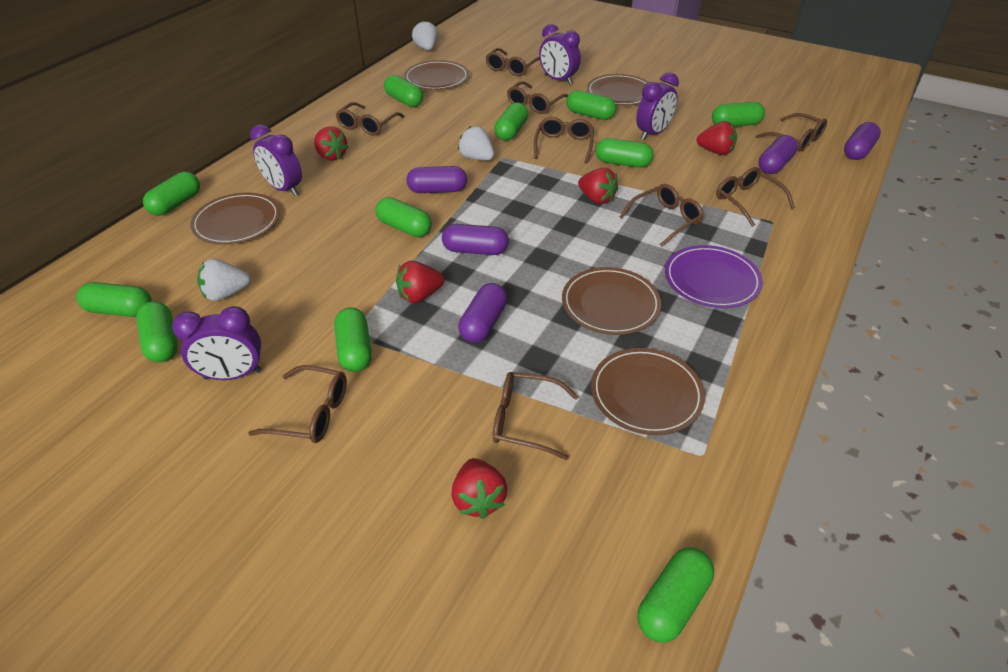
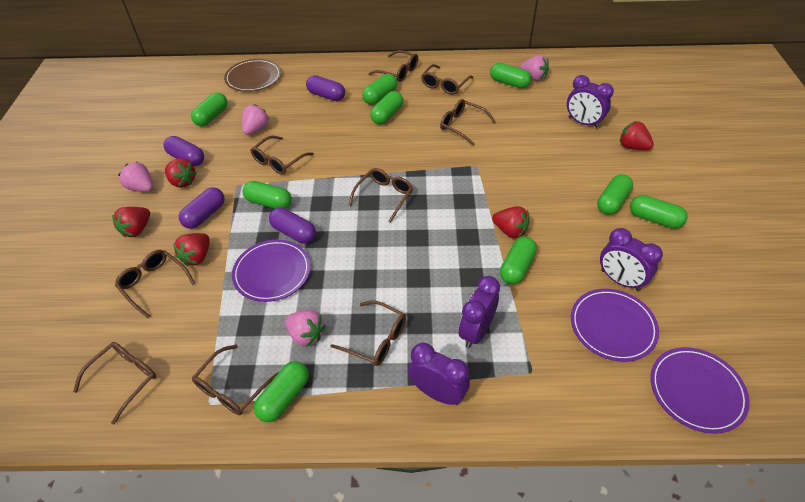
brown plate: 5 -> 1
green capsule: 11 -> 9
pink strawberry: 0 -> 4
purple capsule: 5 -> 4
purple plate: 1 -> 3
white strawberry: 3 -> 0

